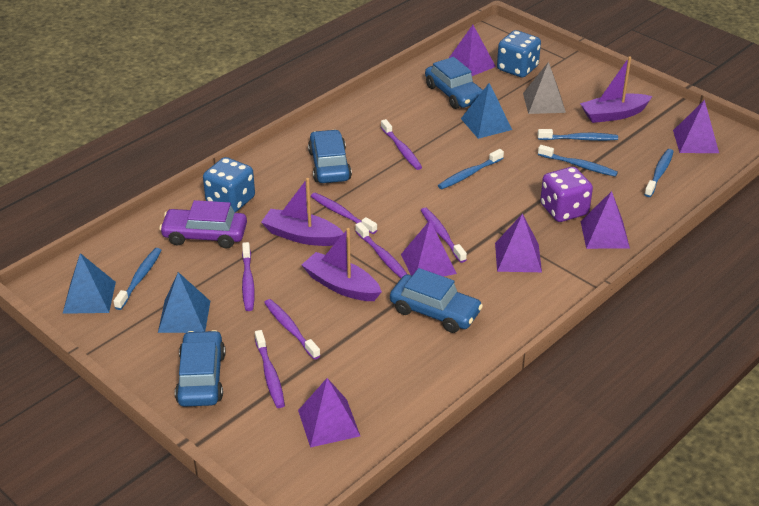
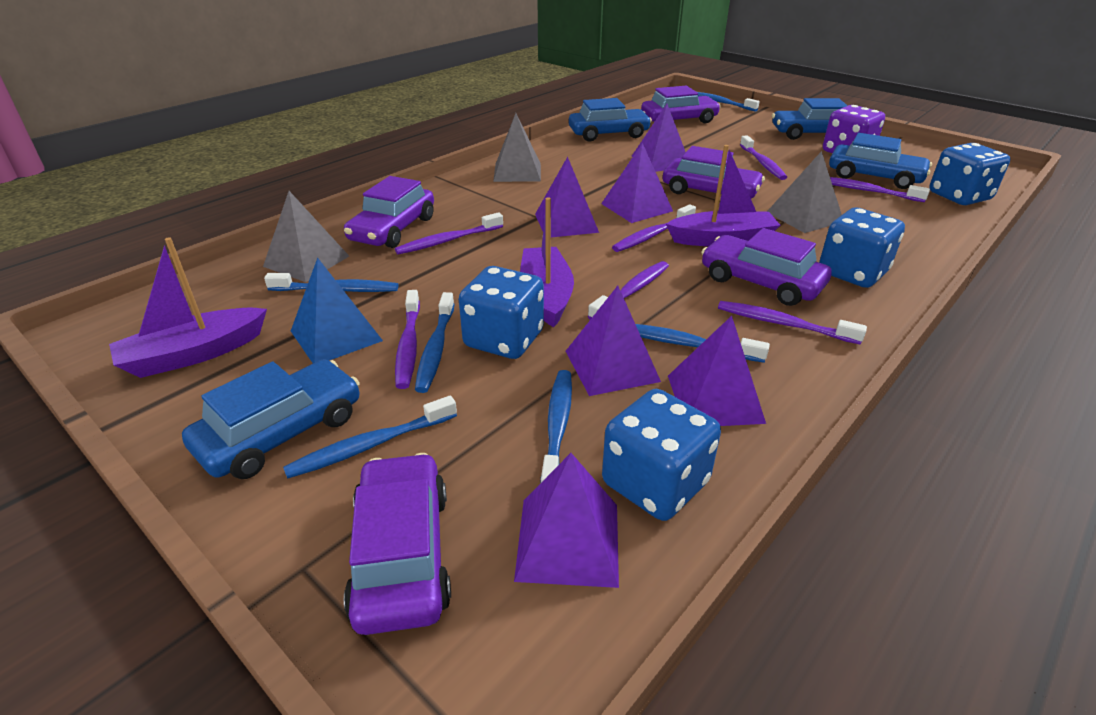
blue dice: 2 -> 4
blue pyramid: 3 -> 1
blue toothbrush: 5 -> 6
grey pyramid: 1 -> 3
purple car: 1 -> 5

